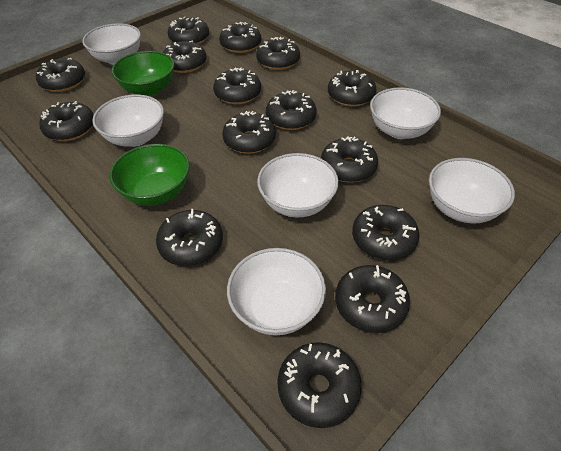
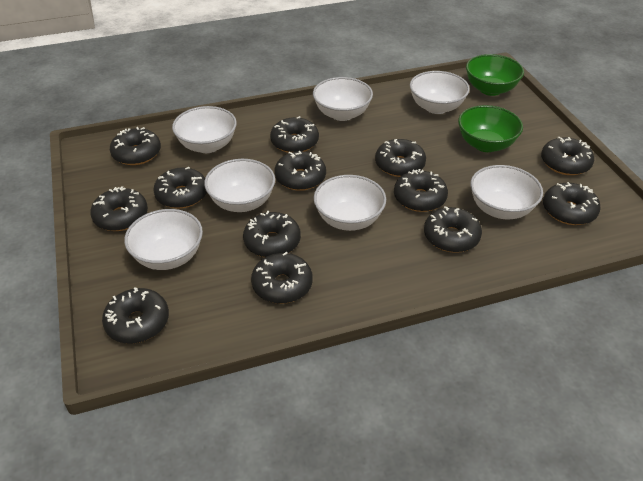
black donut: 15 -> 13
white bowl: 6 -> 7

